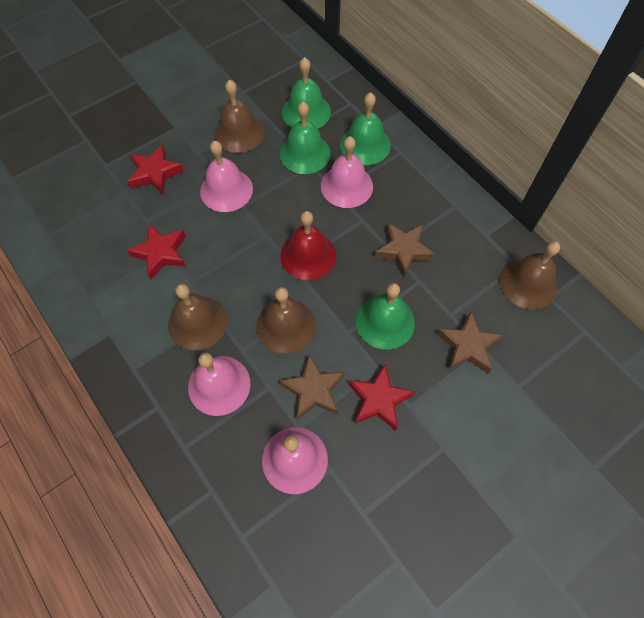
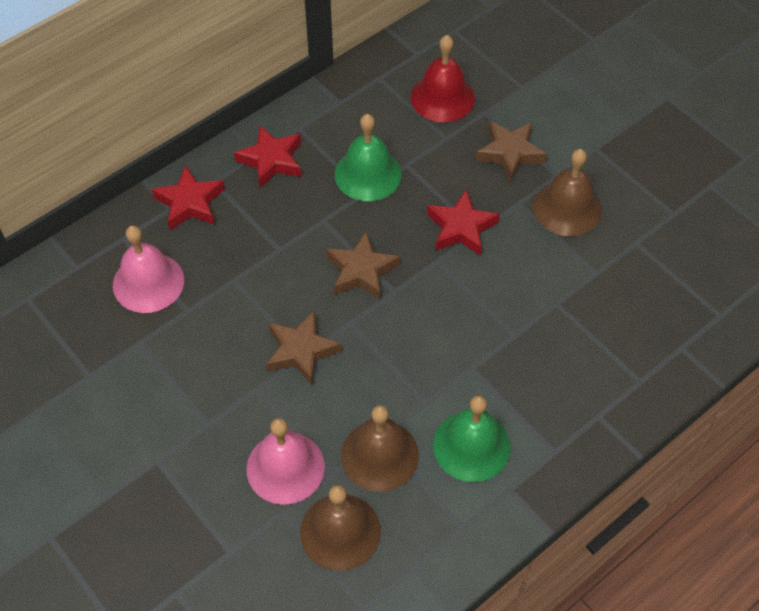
brown bell: 4 -> 3
green bell: 4 -> 2
pink bell: 4 -> 2

